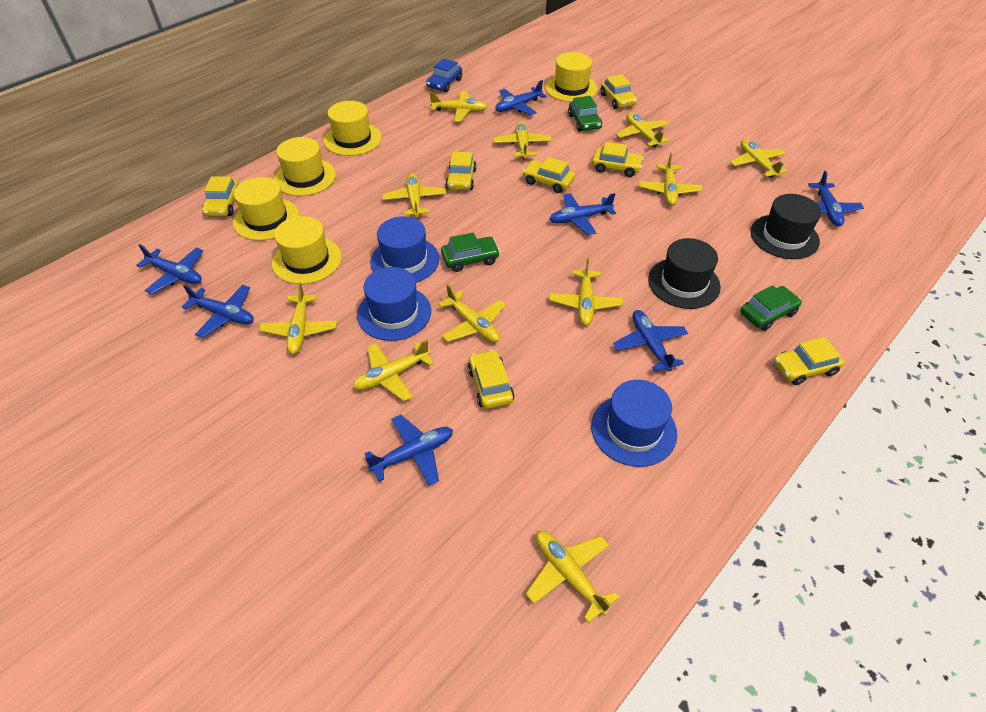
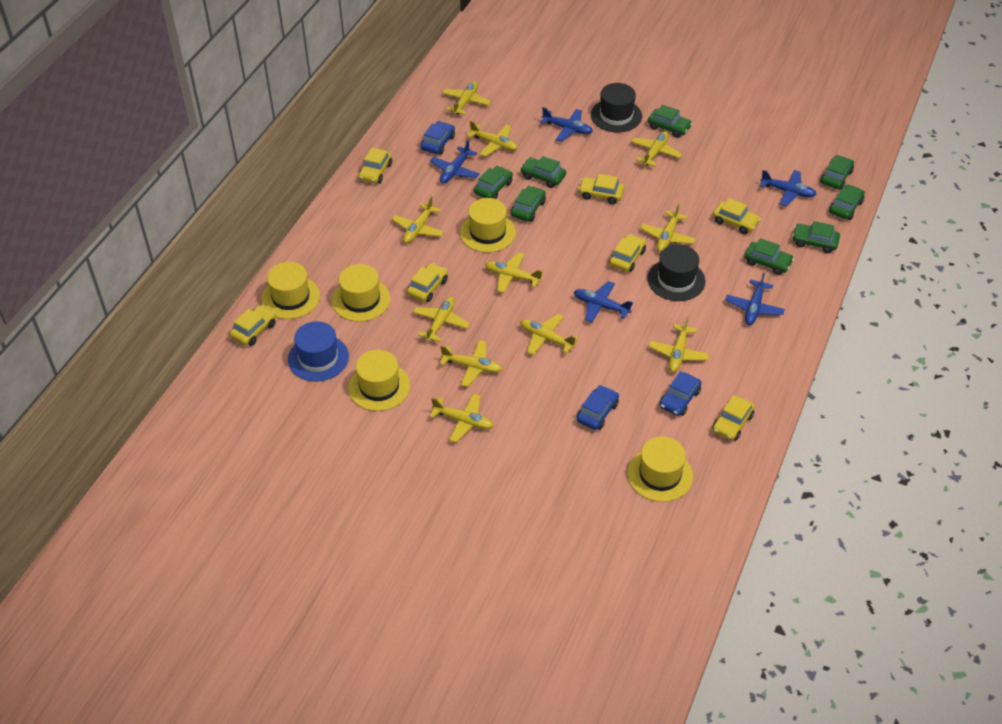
blue car: 1 -> 3
blue hat: 3 -> 1
blue plane: 7 -> 5
green car: 3 -> 8

